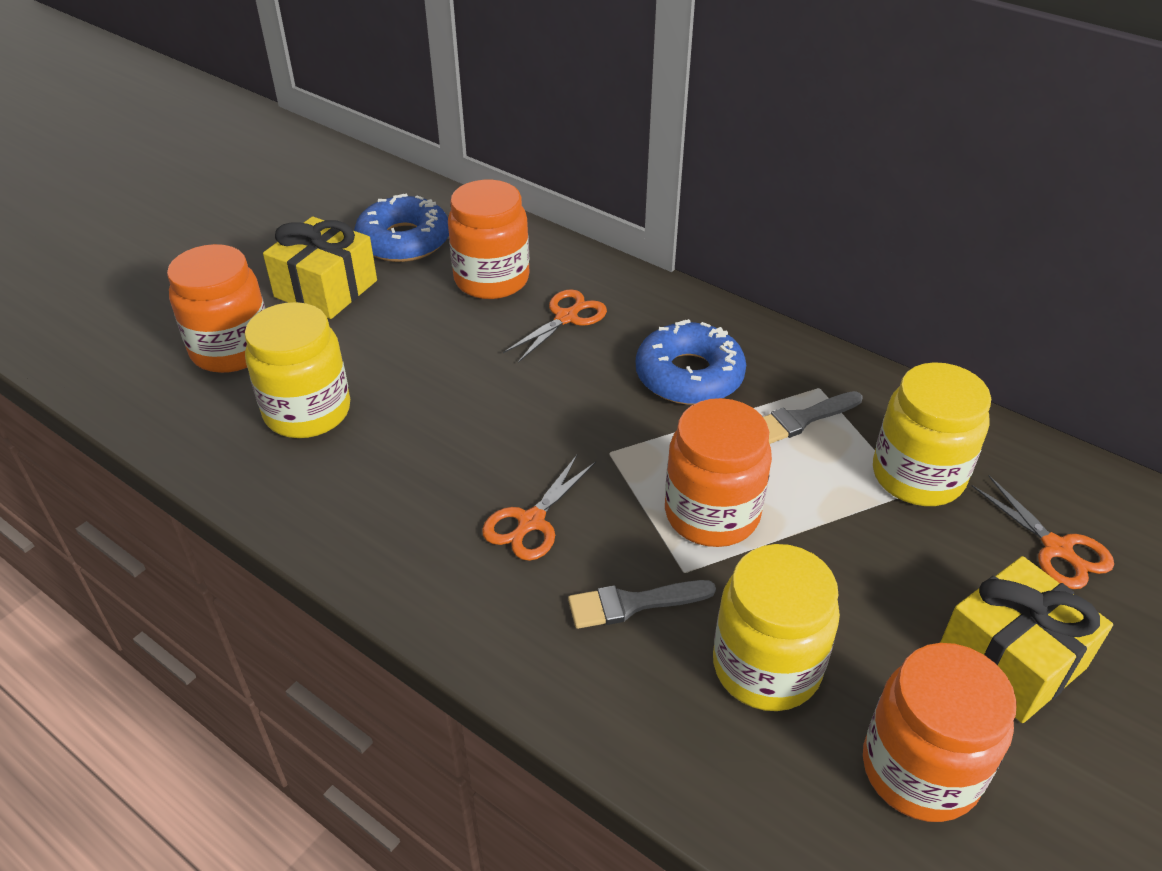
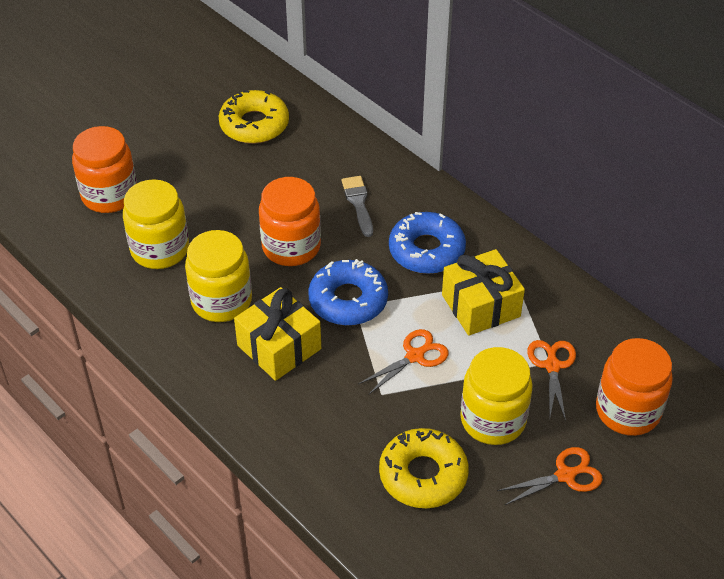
grey brush: 2 -> 1
orange jar: 4 -> 3
yellow donut: 0 -> 2

